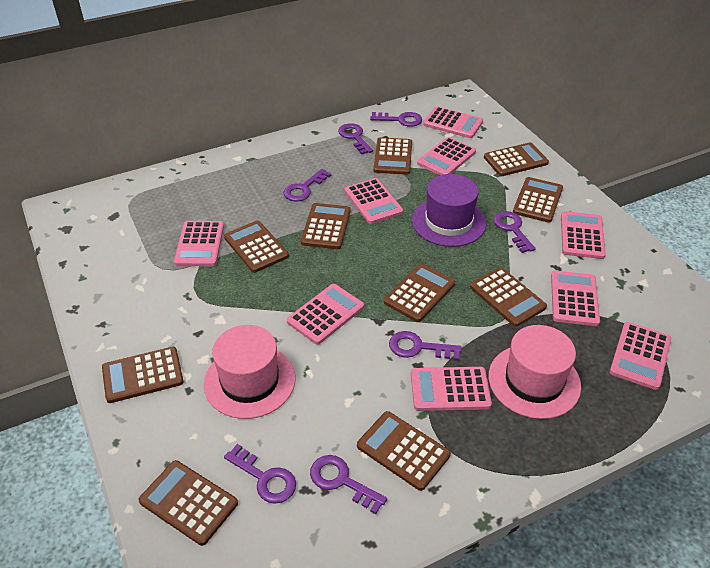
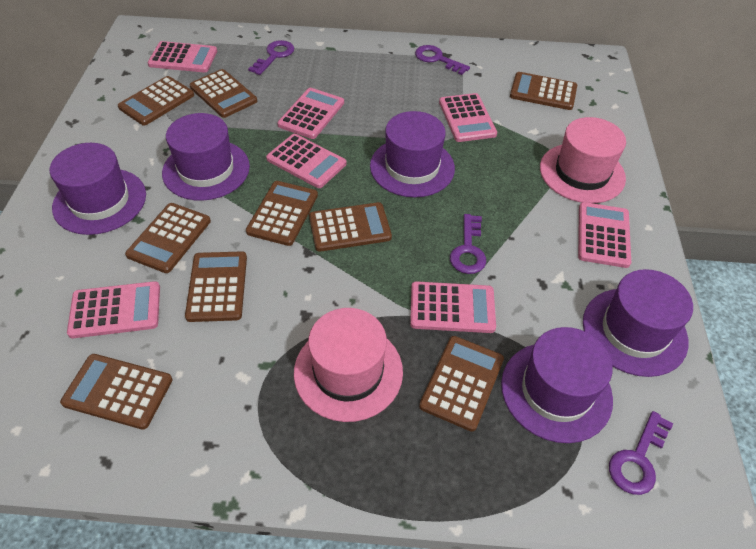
brown calculator: 10 -> 9
pink calculator: 9 -> 7
purple hat: 1 -> 5
purple key: 7 -> 4

